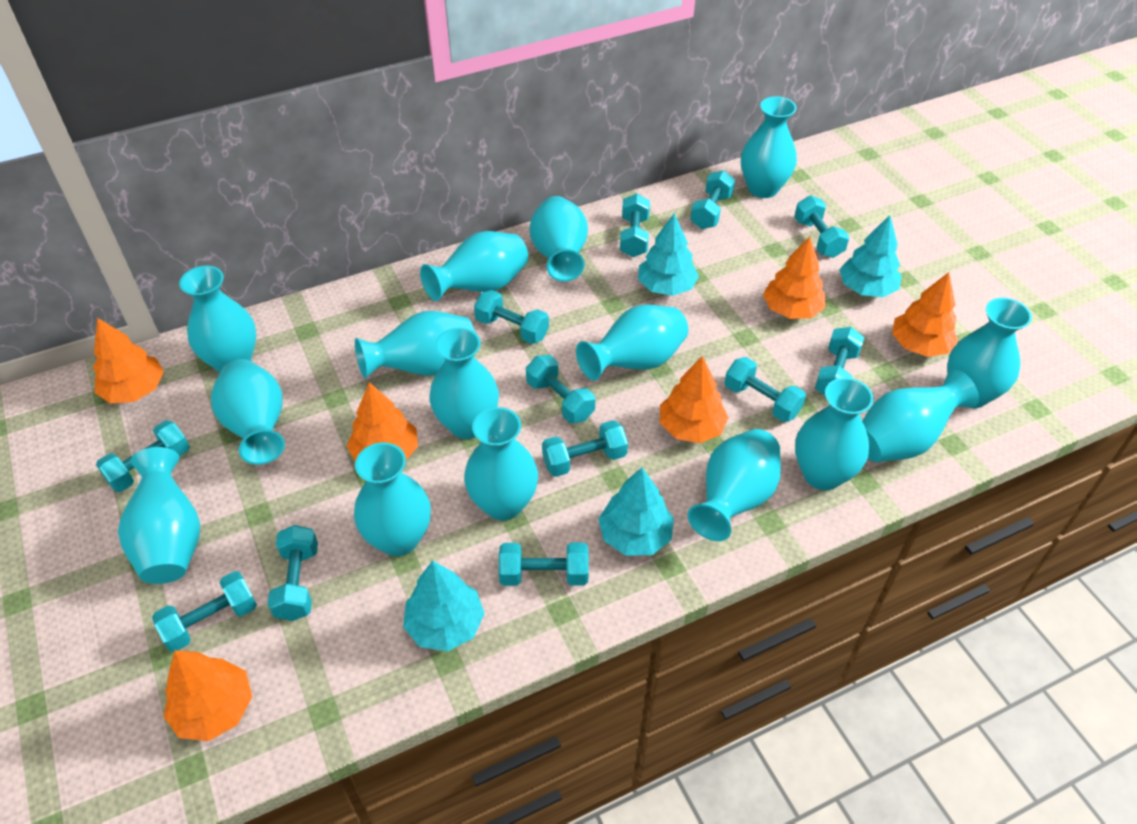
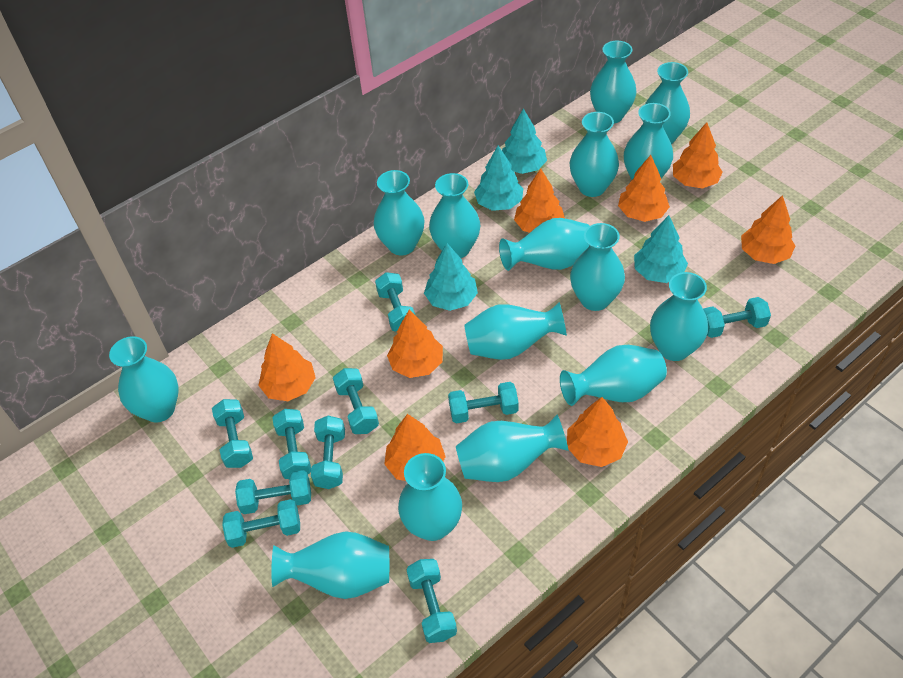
orange tree: 6 -> 8
turquoise dumbbell: 12 -> 10

